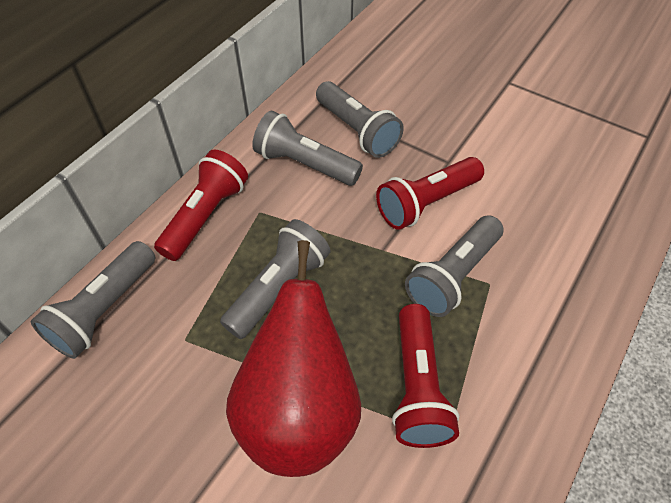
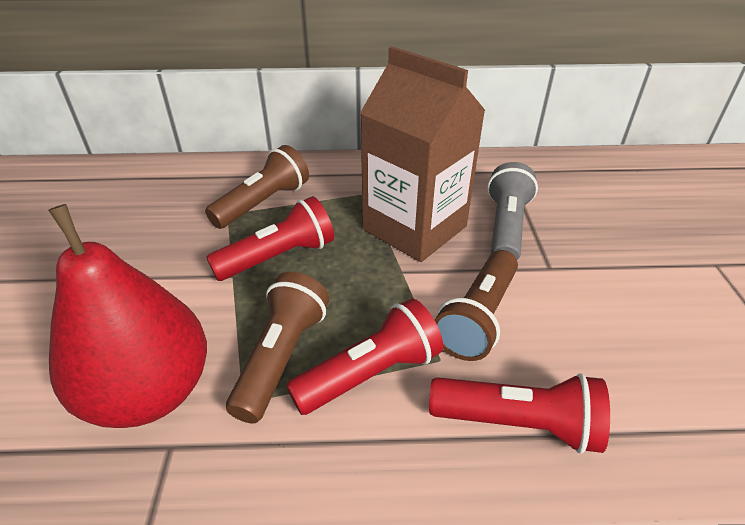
brown carton: 0 -> 1
brown flashlight: 0 -> 3
grey flashlight: 5 -> 1

